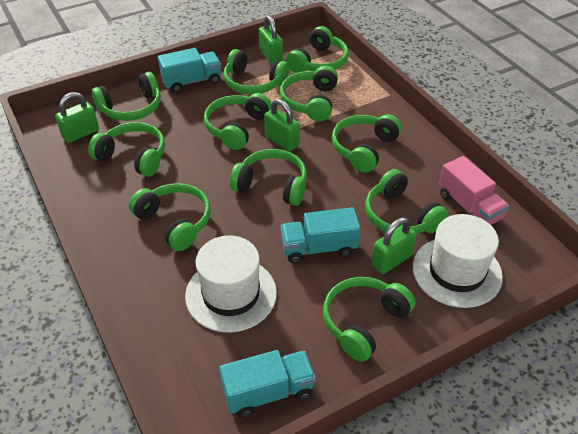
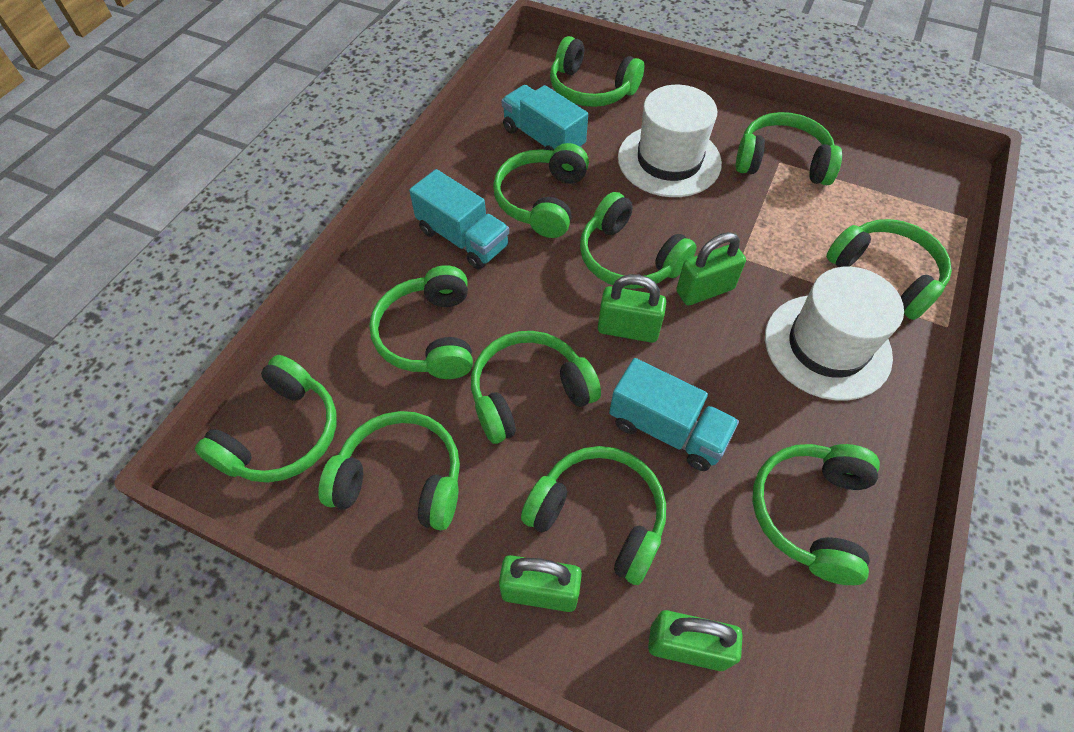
pink truck: 1 -> 0

